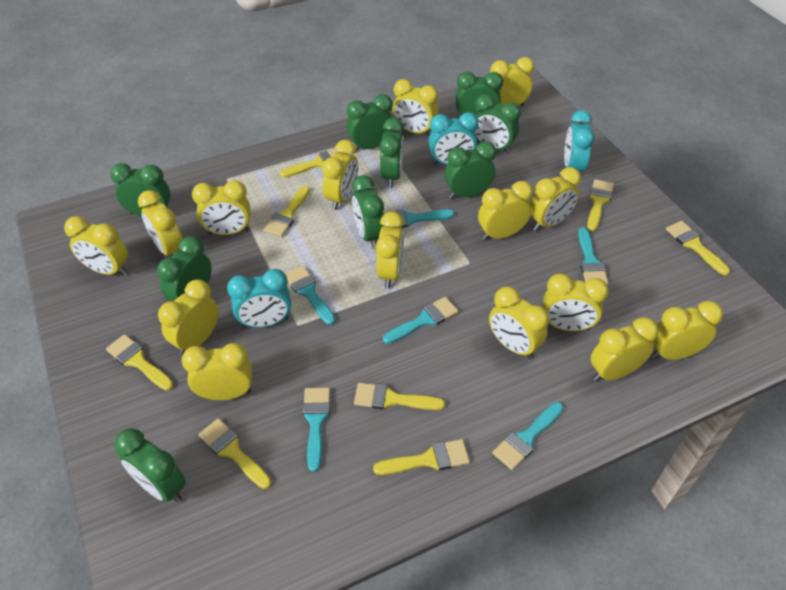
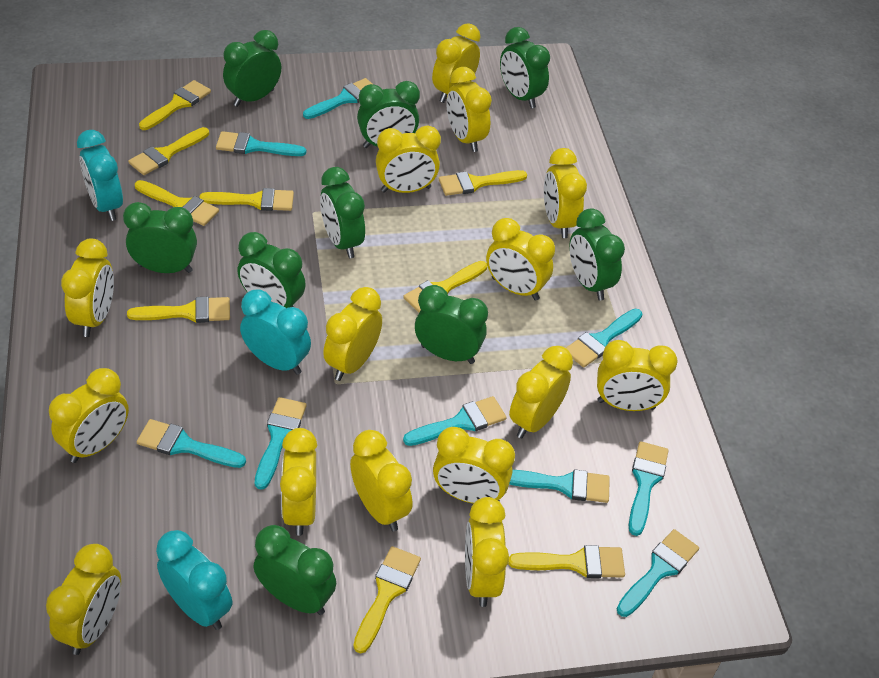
turquoise brush: 6 -> 9
yellow brush: 8 -> 9

